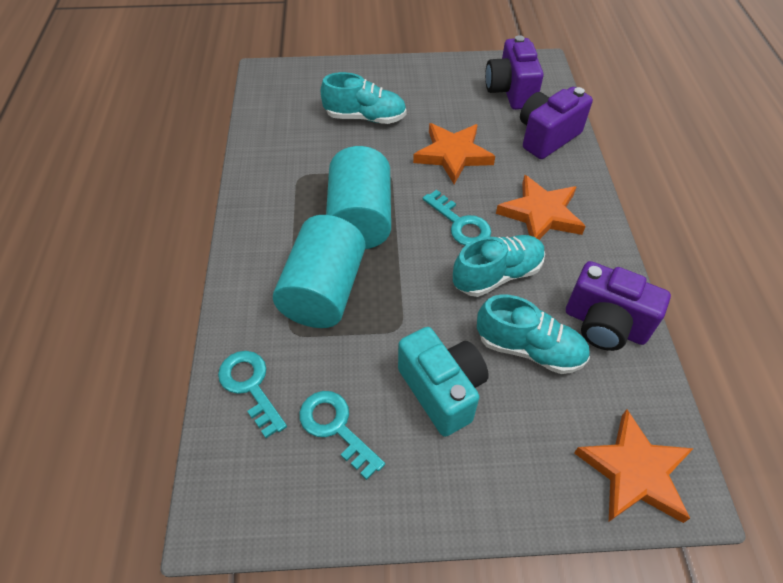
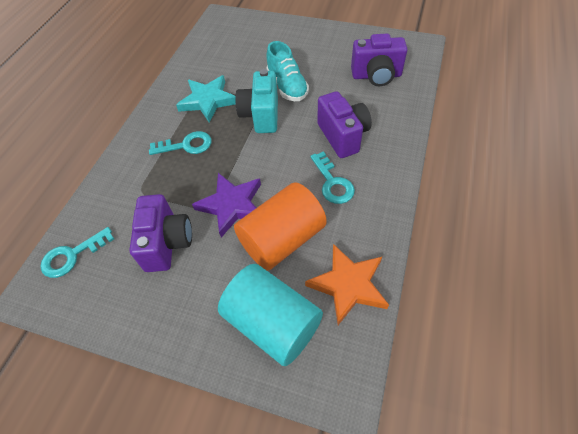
orange cylinder: 0 -> 1
orange star: 3 -> 1
purple star: 0 -> 1
turquoise cylinder: 2 -> 1
turquoise shoe: 3 -> 1
turquoise star: 0 -> 1

